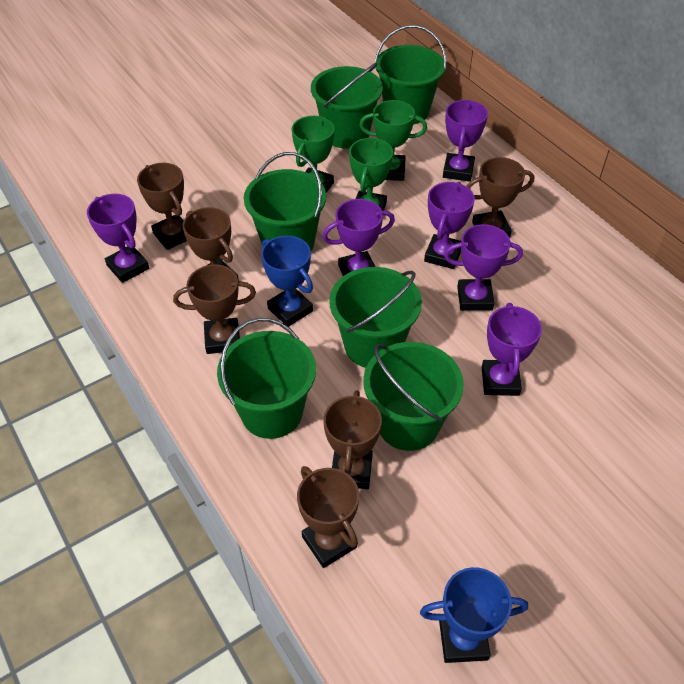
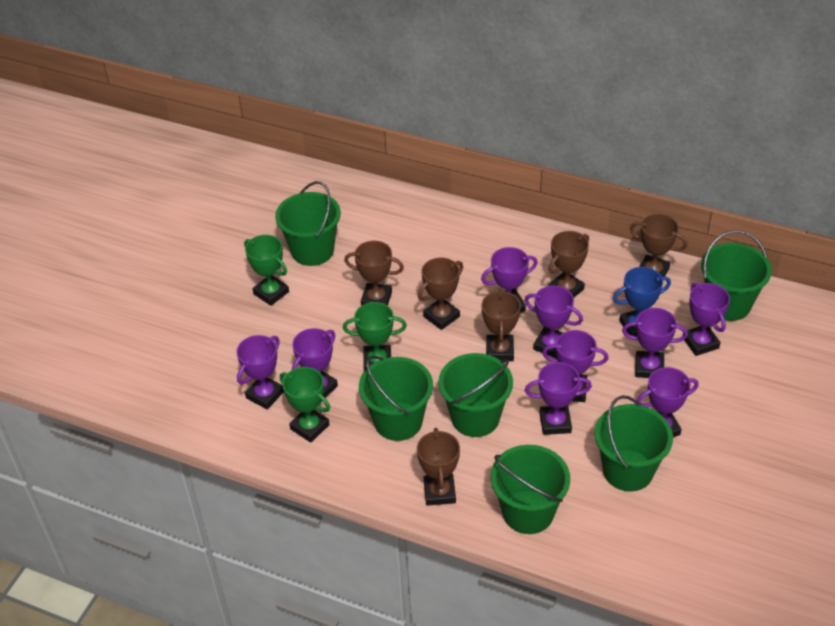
blue trophy: 2 -> 1
purple trophy: 6 -> 9

